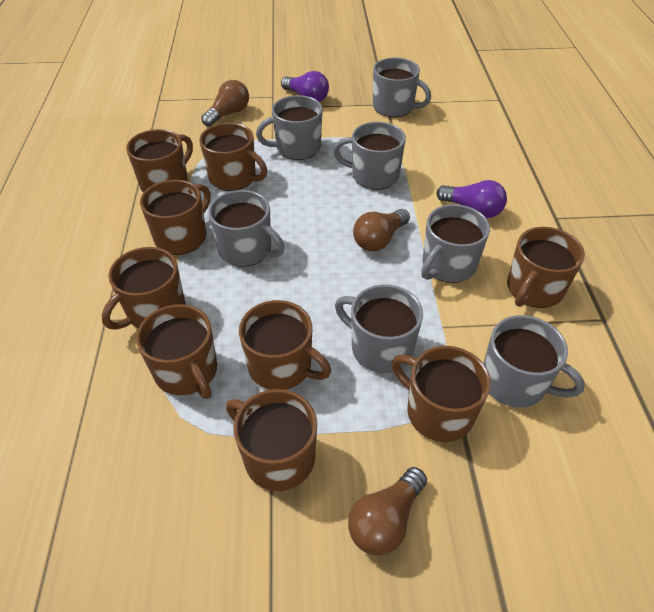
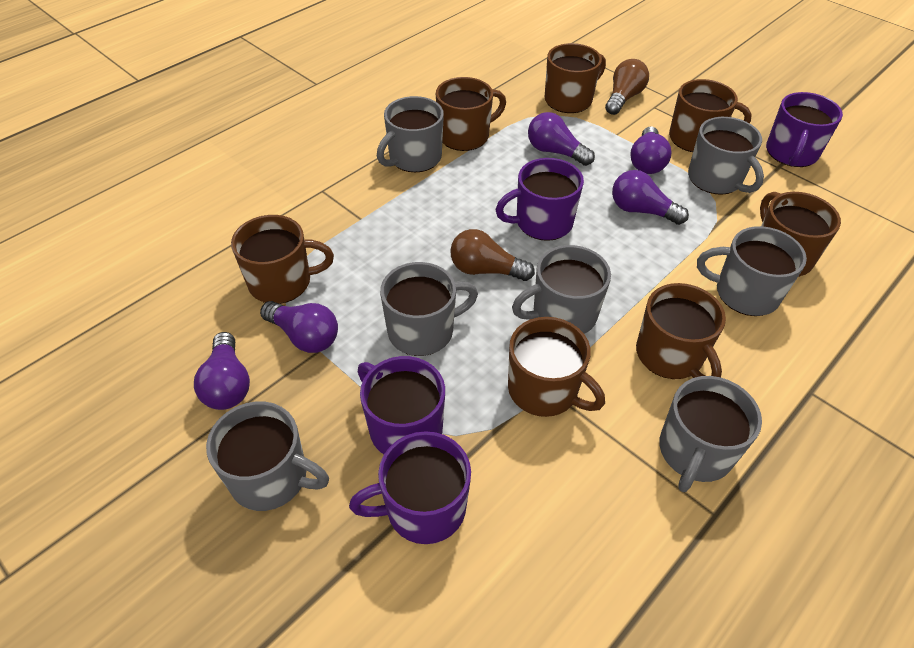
brown light bulb: 3 -> 2
brown mug: 9 -> 7
purple light bulb: 2 -> 5
purple mug: 0 -> 4

